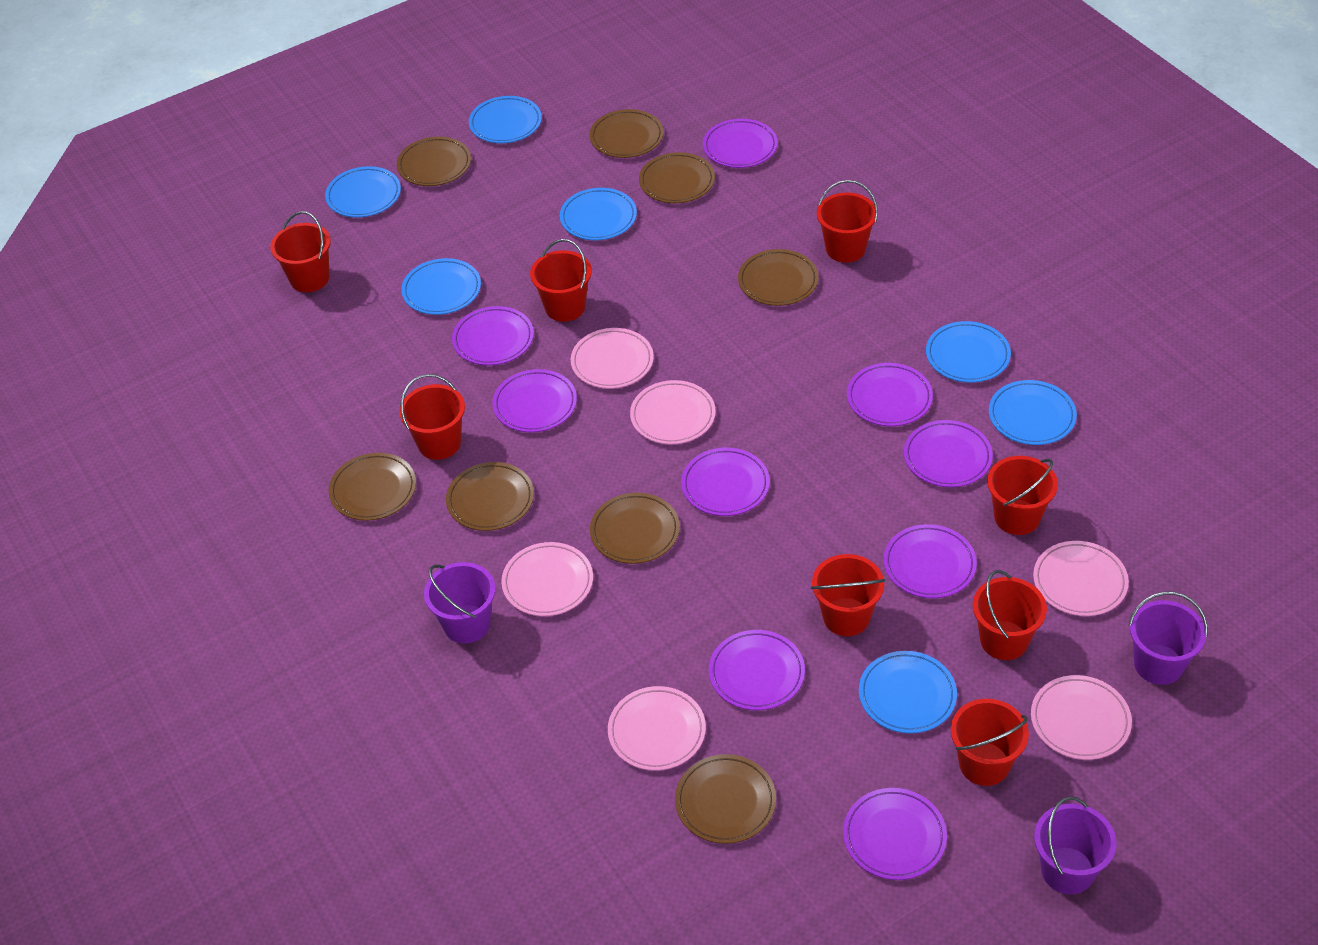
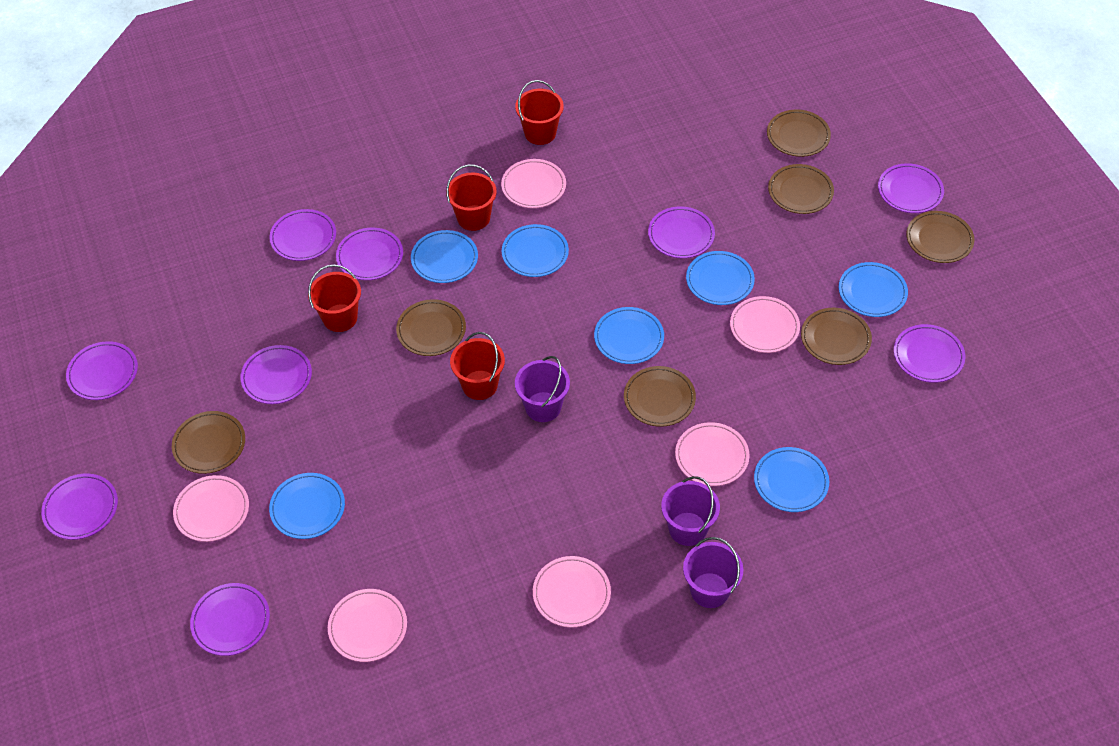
brown plate: 8 -> 7
red bucket: 8 -> 4

